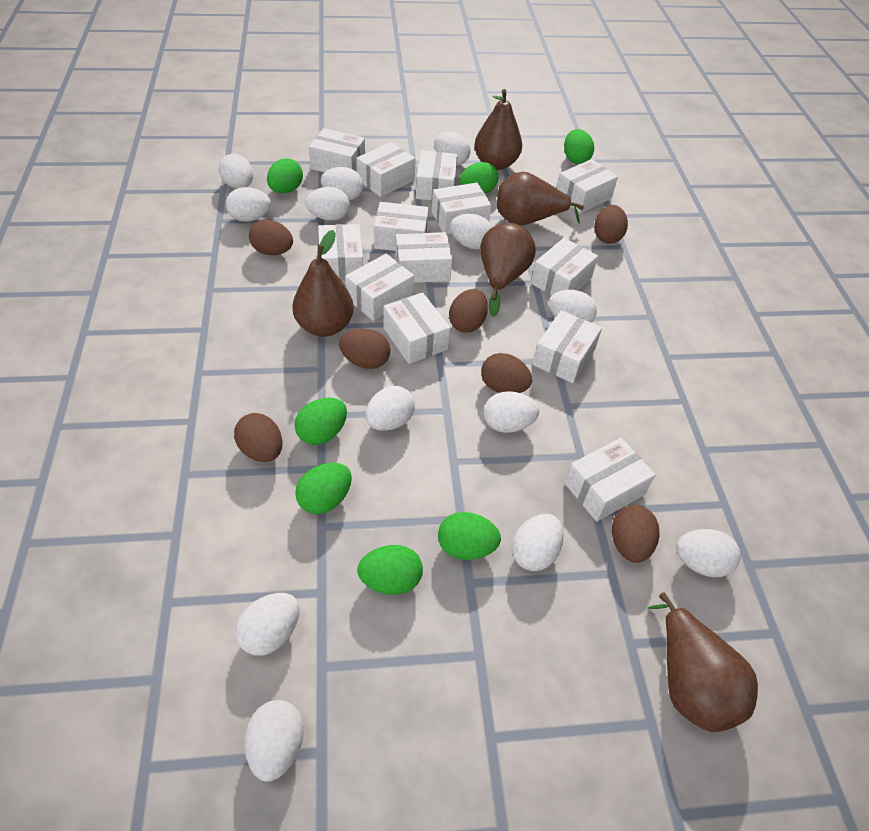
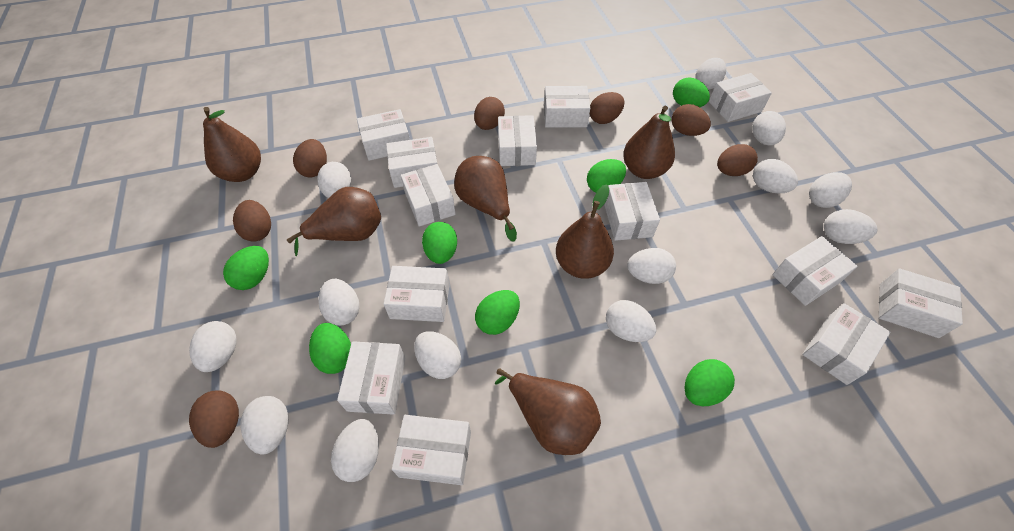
brown pear: 5 -> 6

